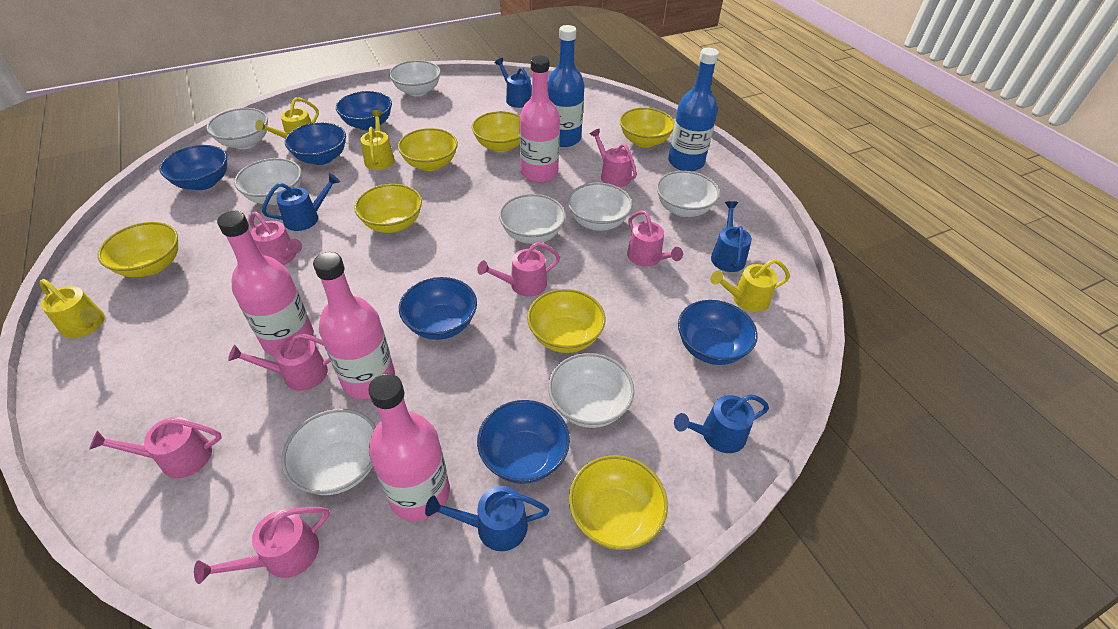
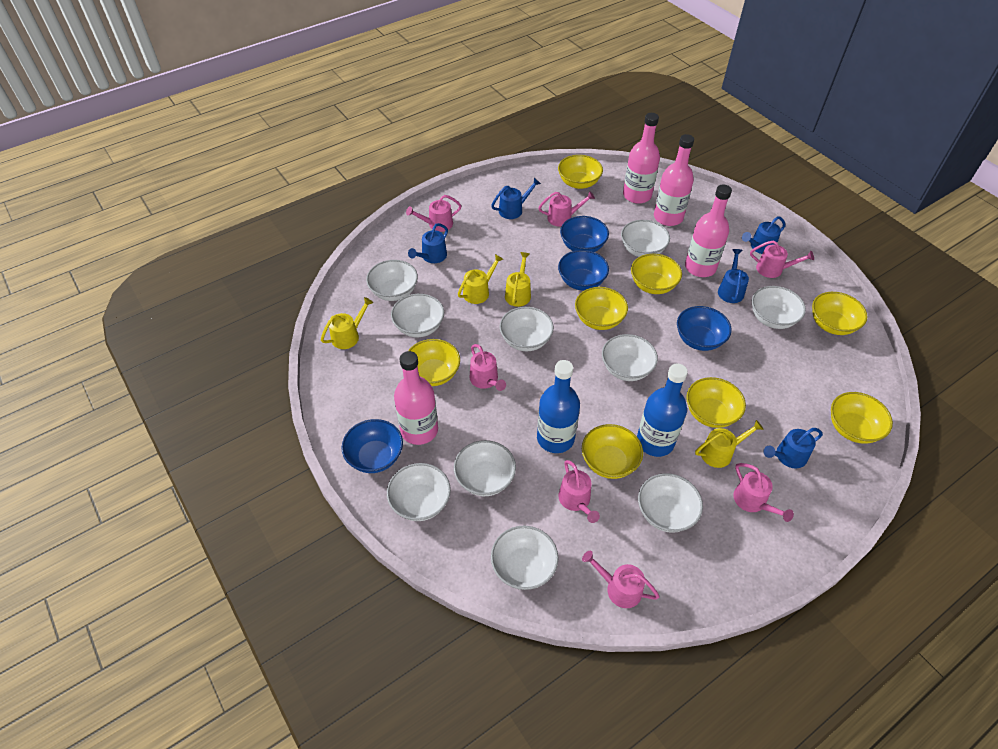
blue bowl: 6 -> 4
white bowl: 8 -> 10
yellow bowl: 7 -> 8

